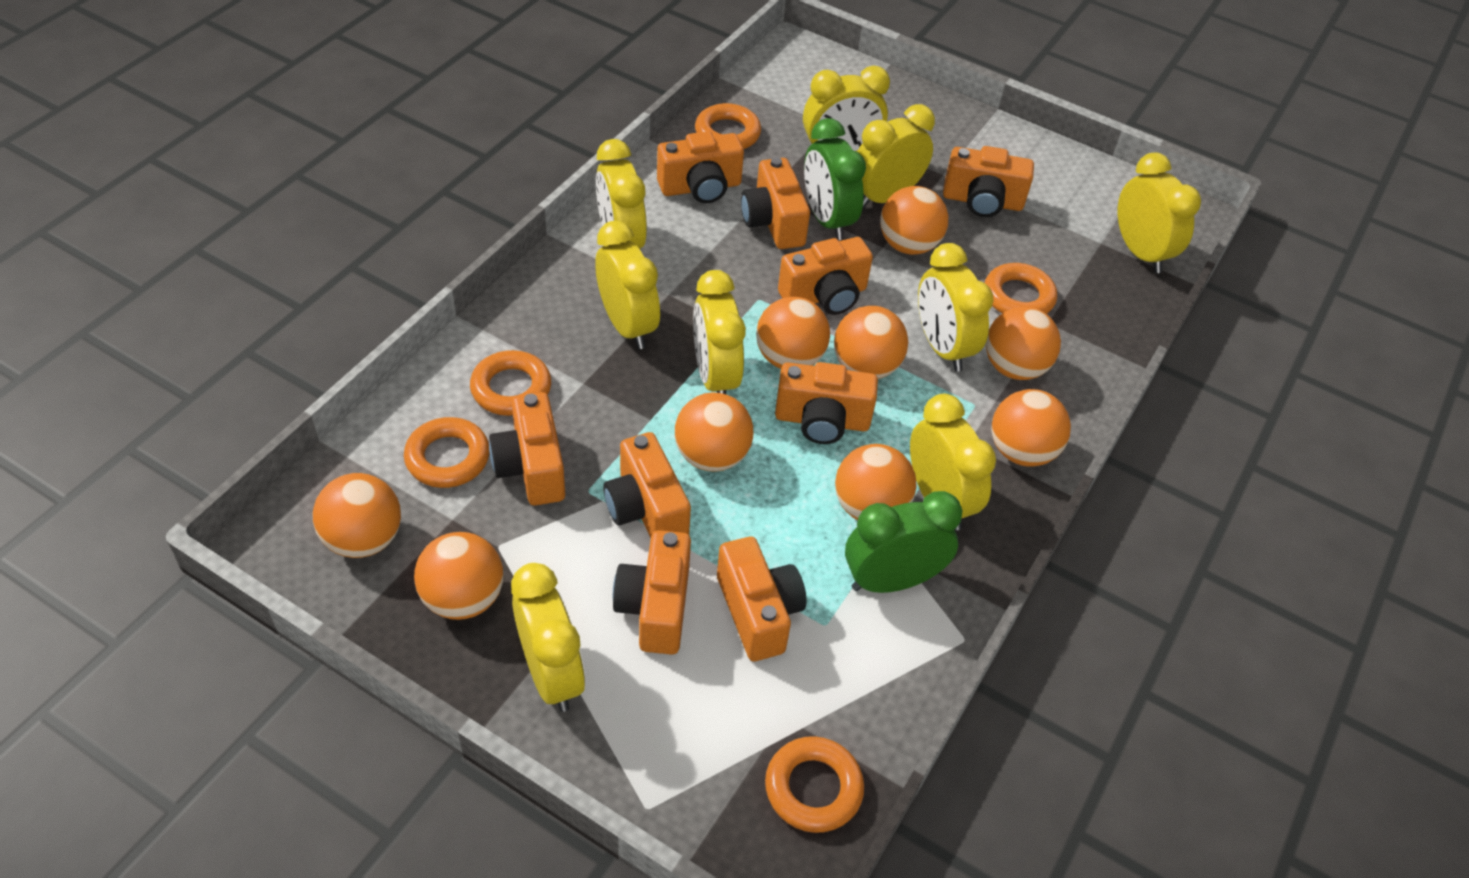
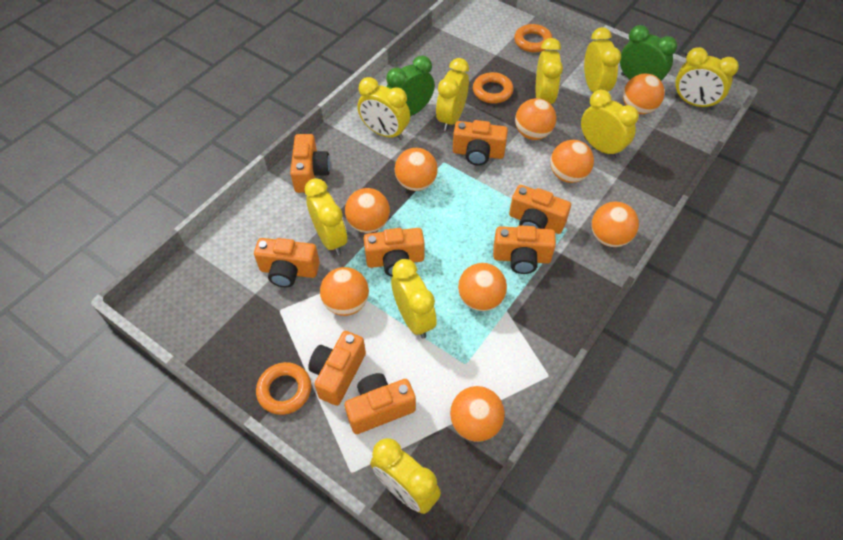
orange camera: 9 -> 8
orange ring: 5 -> 3

